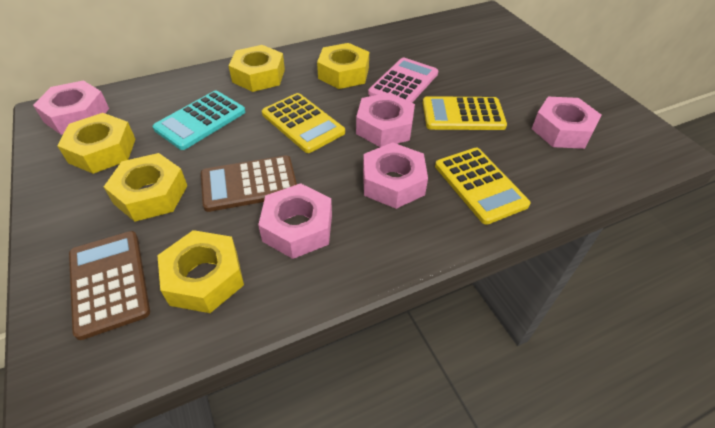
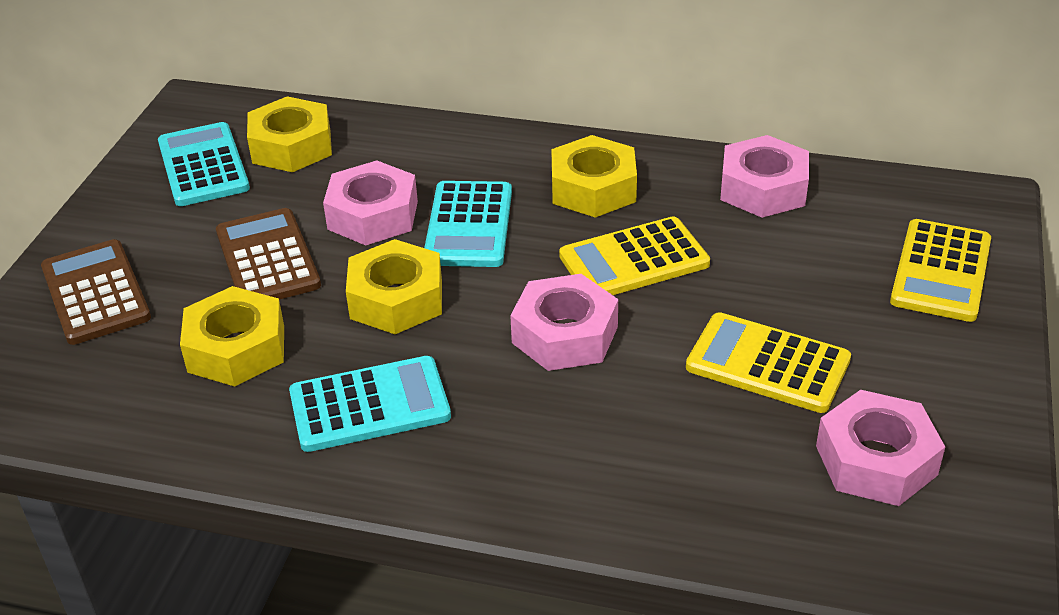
pink calculator: 1 -> 0
pink nut: 5 -> 4
turquoise calculator: 1 -> 3
yellow nut: 5 -> 4

